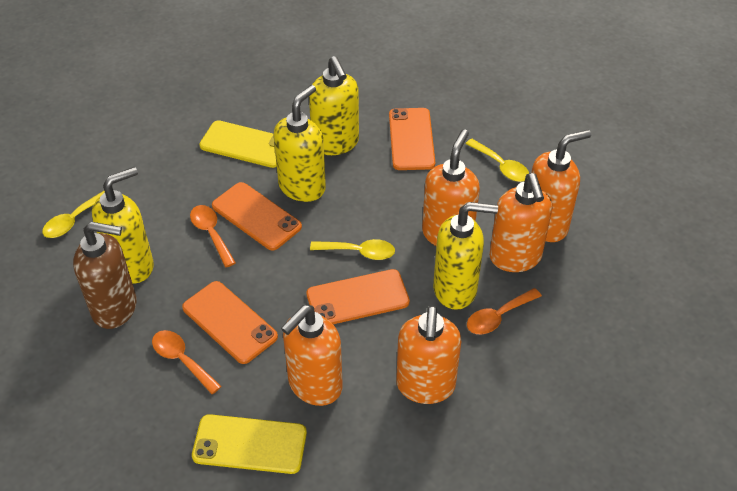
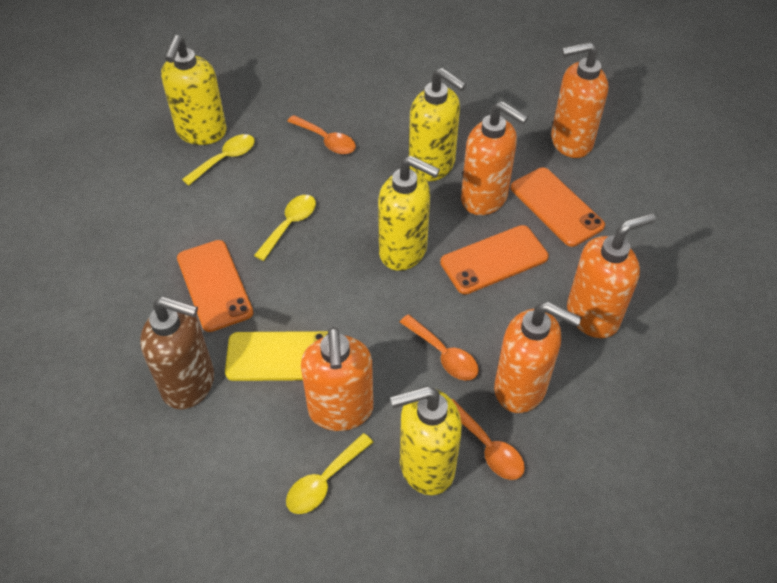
orange phone: 4 -> 3
yellow phone: 2 -> 1

